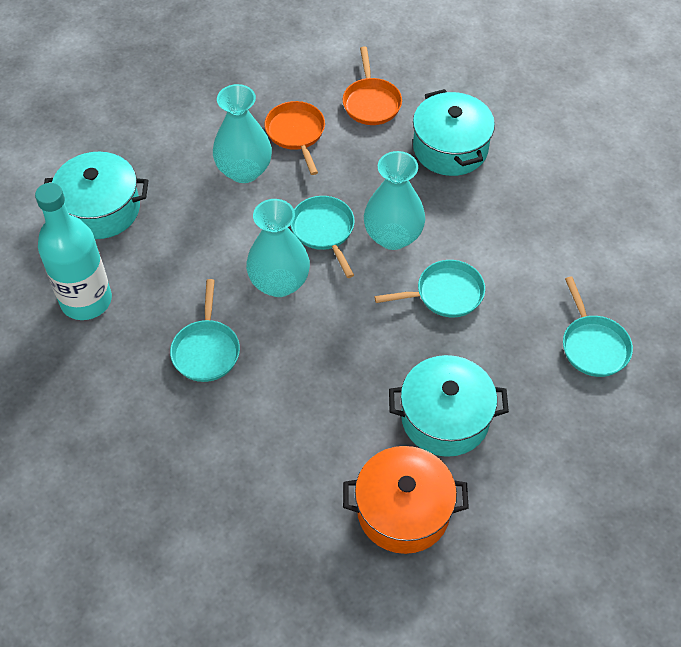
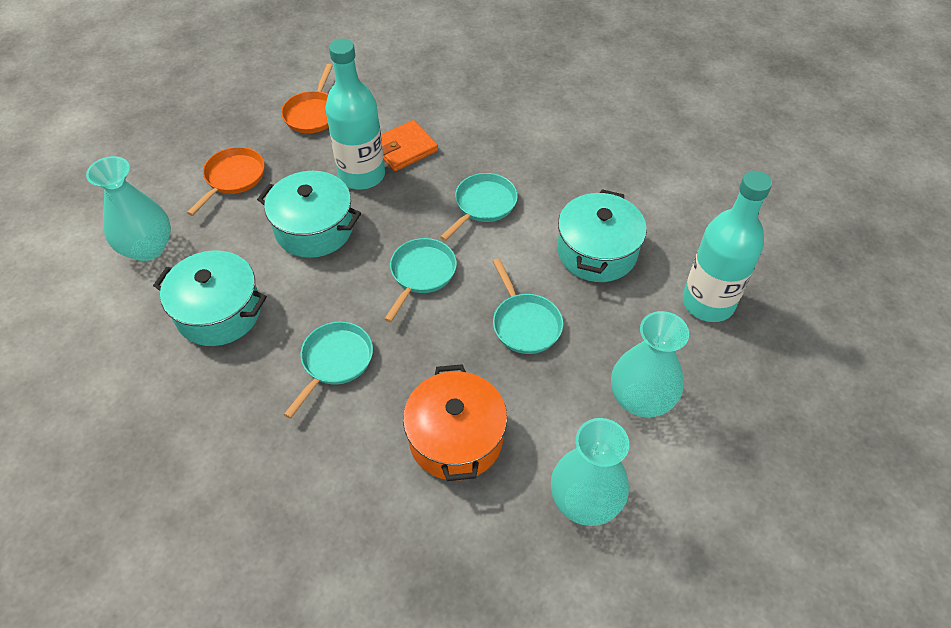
orange wallet: 0 -> 1
turquoise bottle: 1 -> 2

